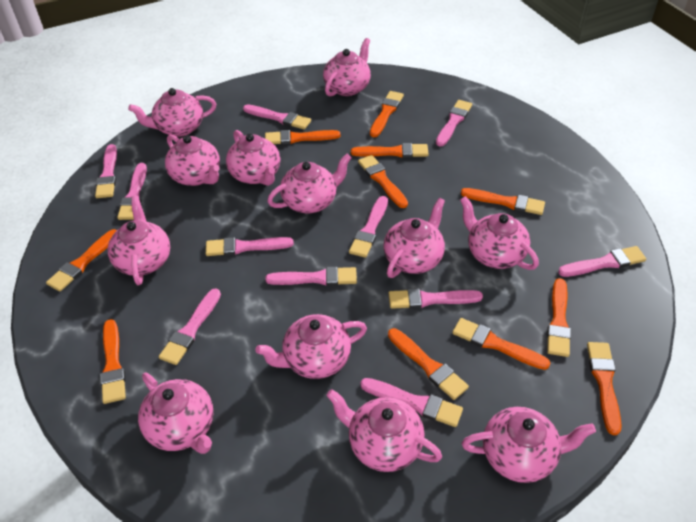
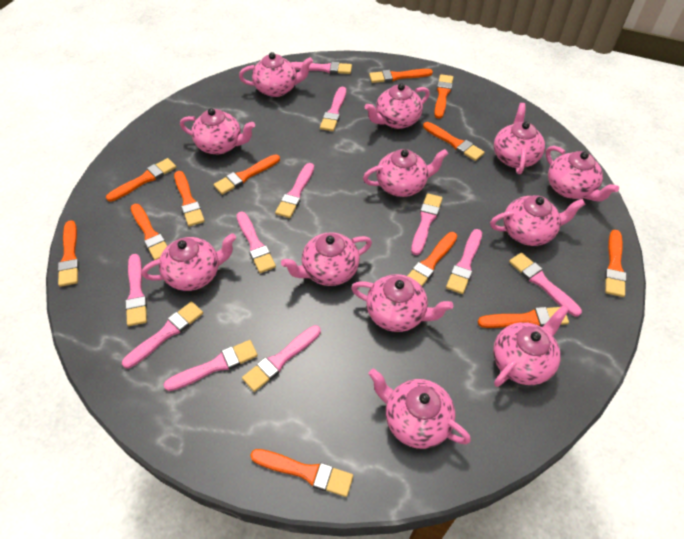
orange brush: 11 -> 12

